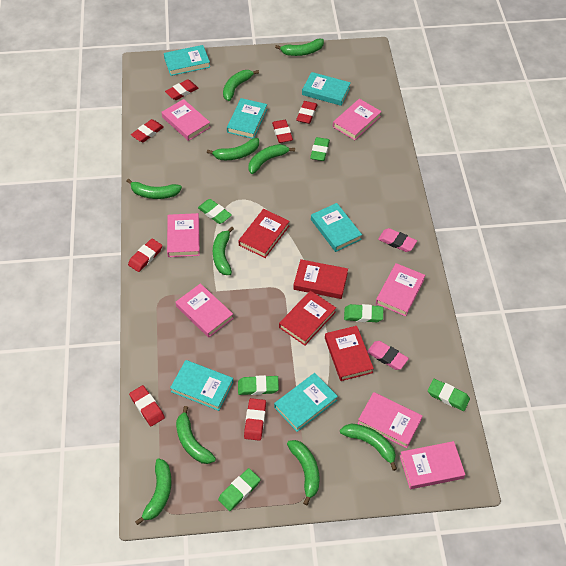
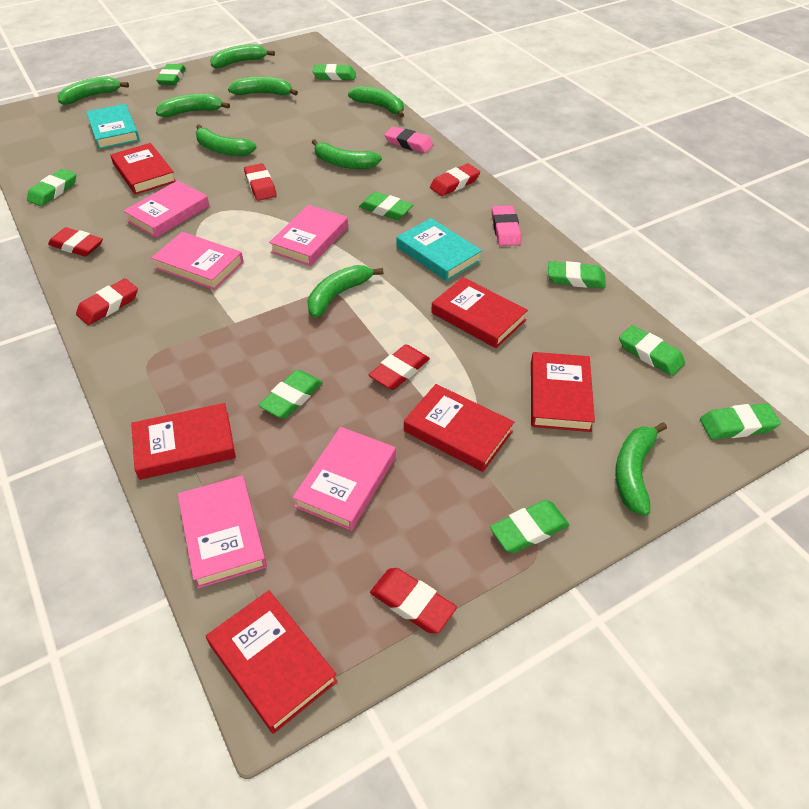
green banana: 10 -> 9
green eraser: 6 -> 9
pink book: 7 -> 5
red book: 4 -> 6
red eraser: 7 -> 6
turquoise book: 6 -> 2

